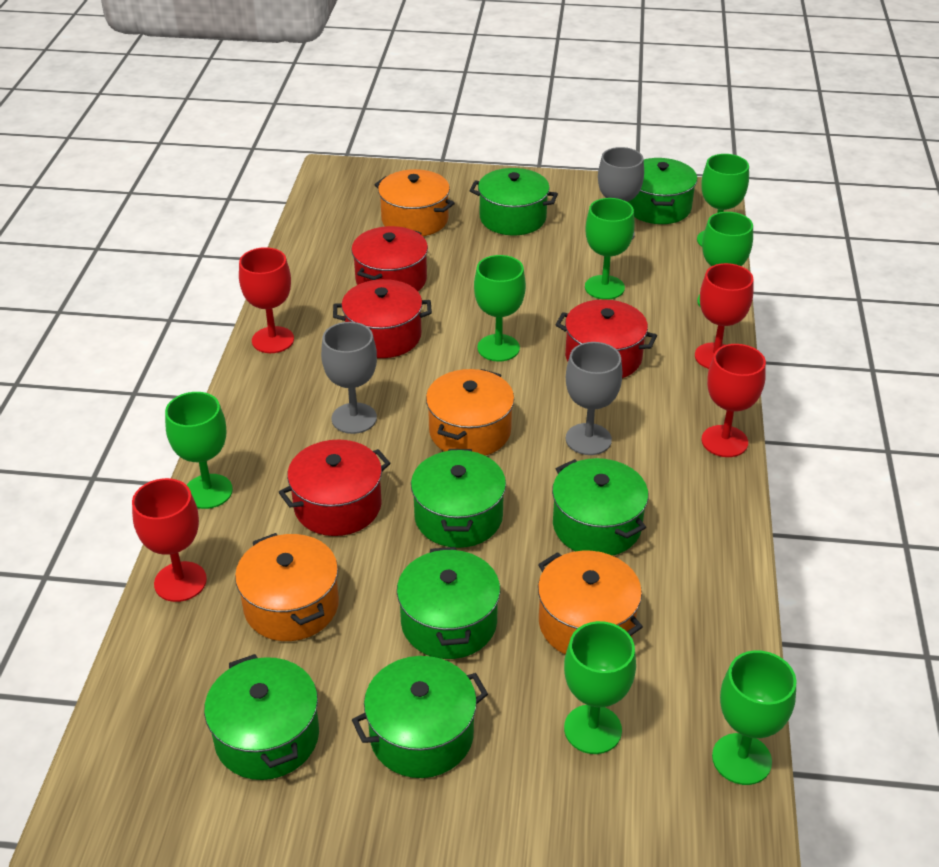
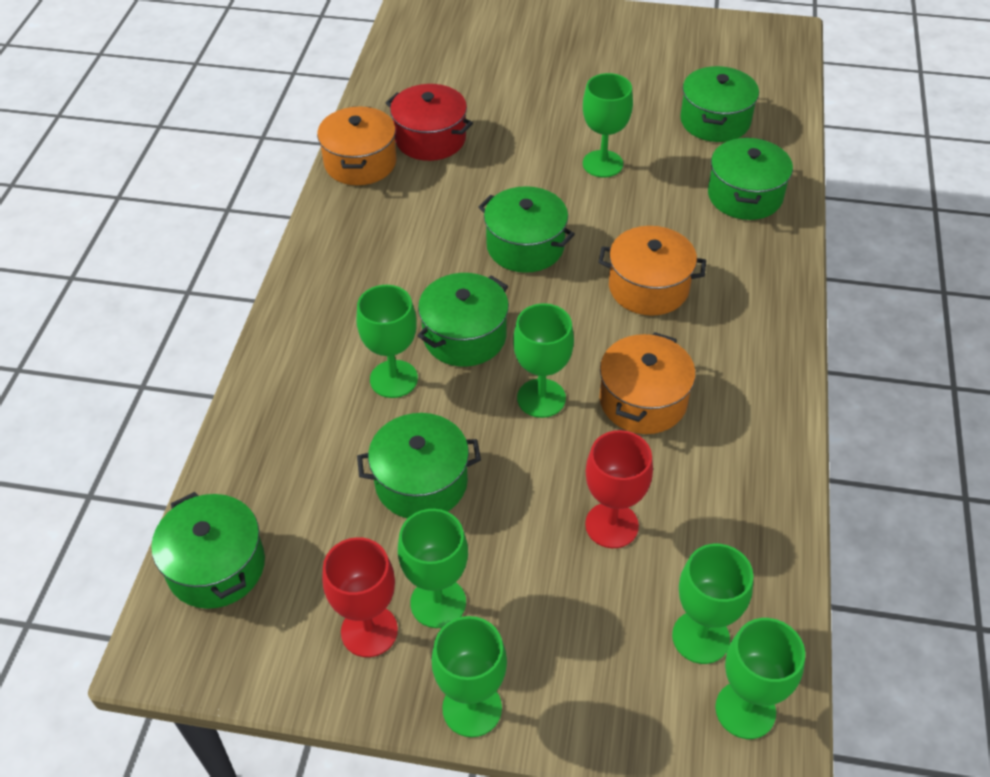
green pot: 7 -> 6
grey goblet: 3 -> 0
orange pot: 4 -> 3
red goblet: 4 -> 2
red pot: 4 -> 1

